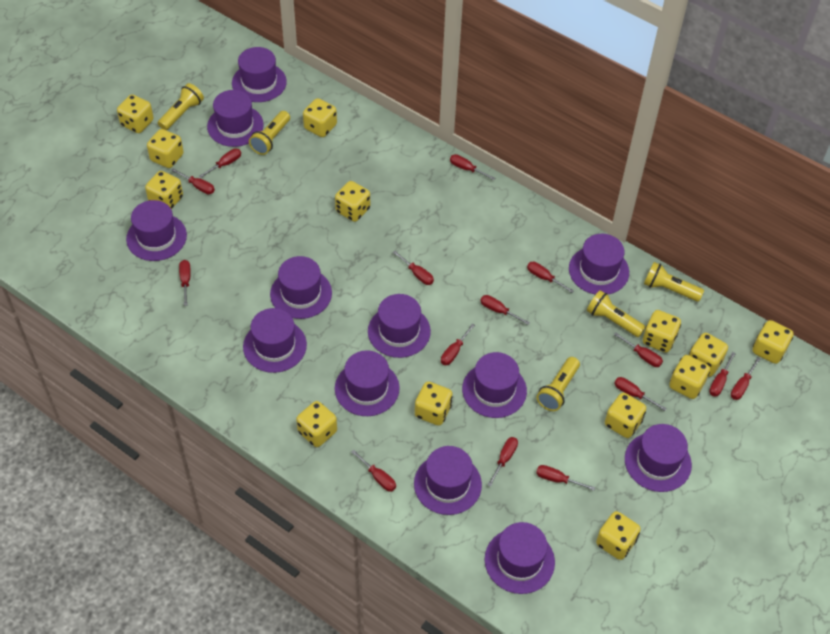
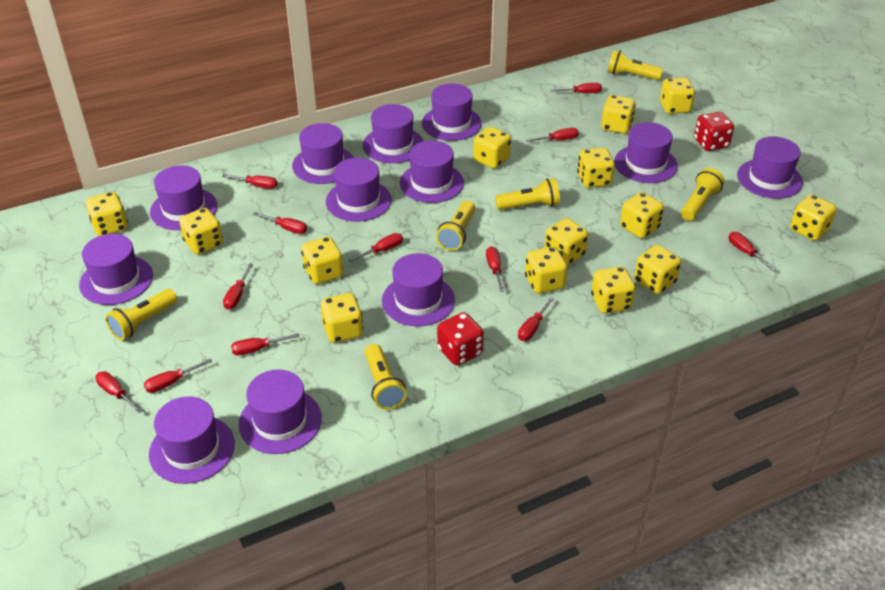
red dice: 0 -> 2
red screwdriver: 15 -> 12
yellow dice: 13 -> 14
yellow flashlight: 5 -> 6

